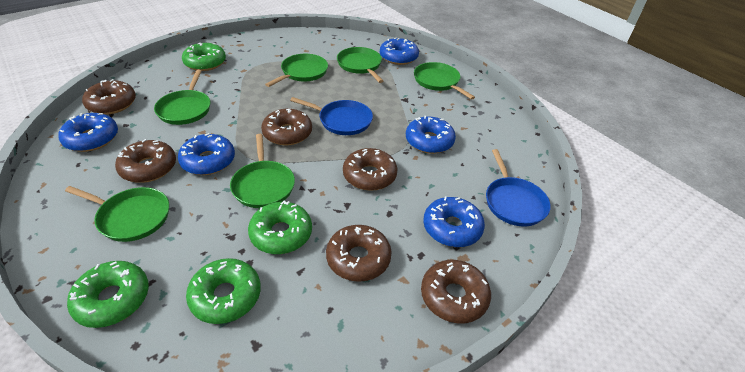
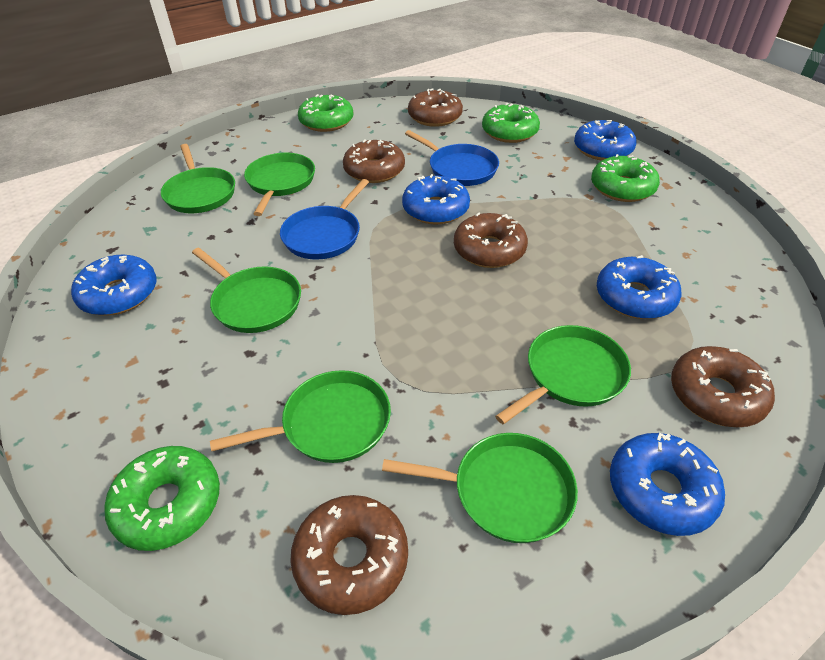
brown donut: 6 -> 5

